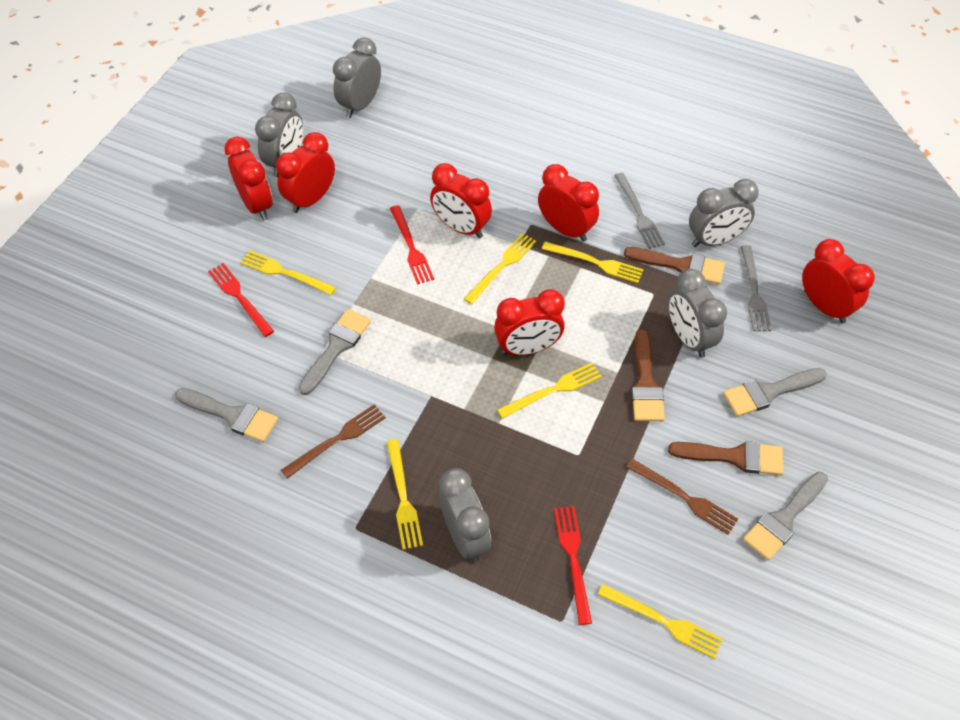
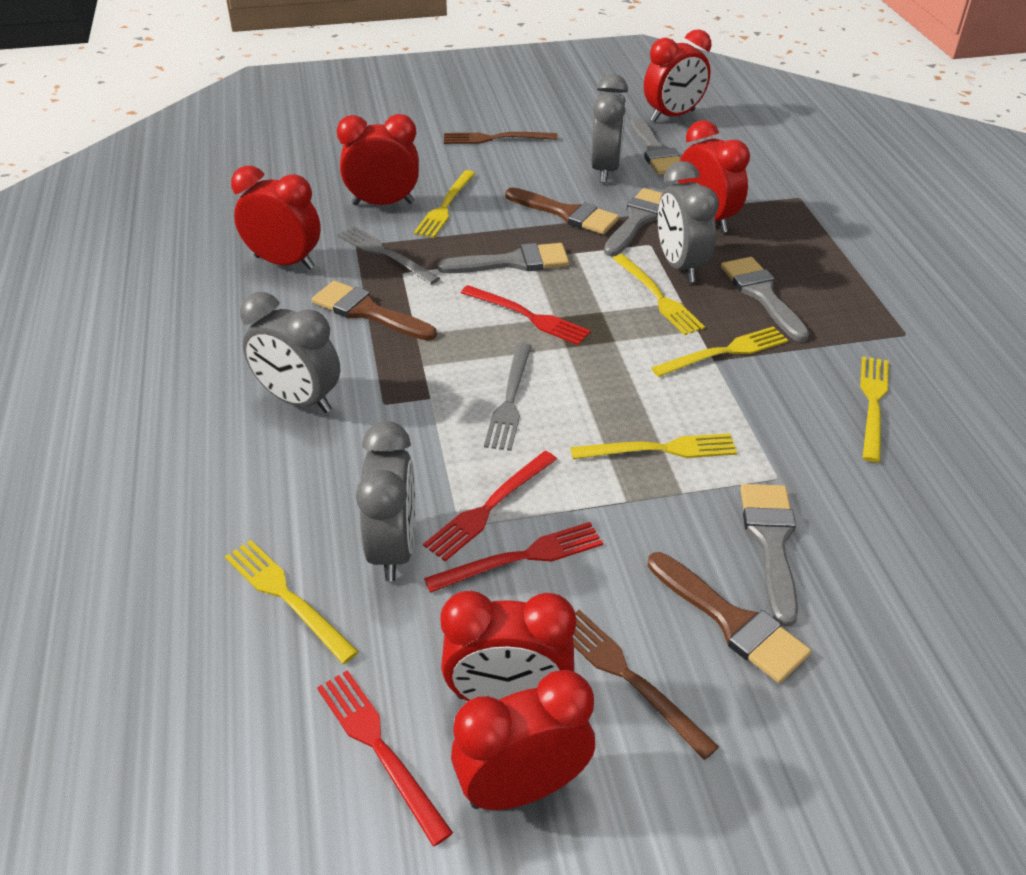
grey brush: 4 -> 5
grey clock: 5 -> 4
red fork: 3 -> 4

